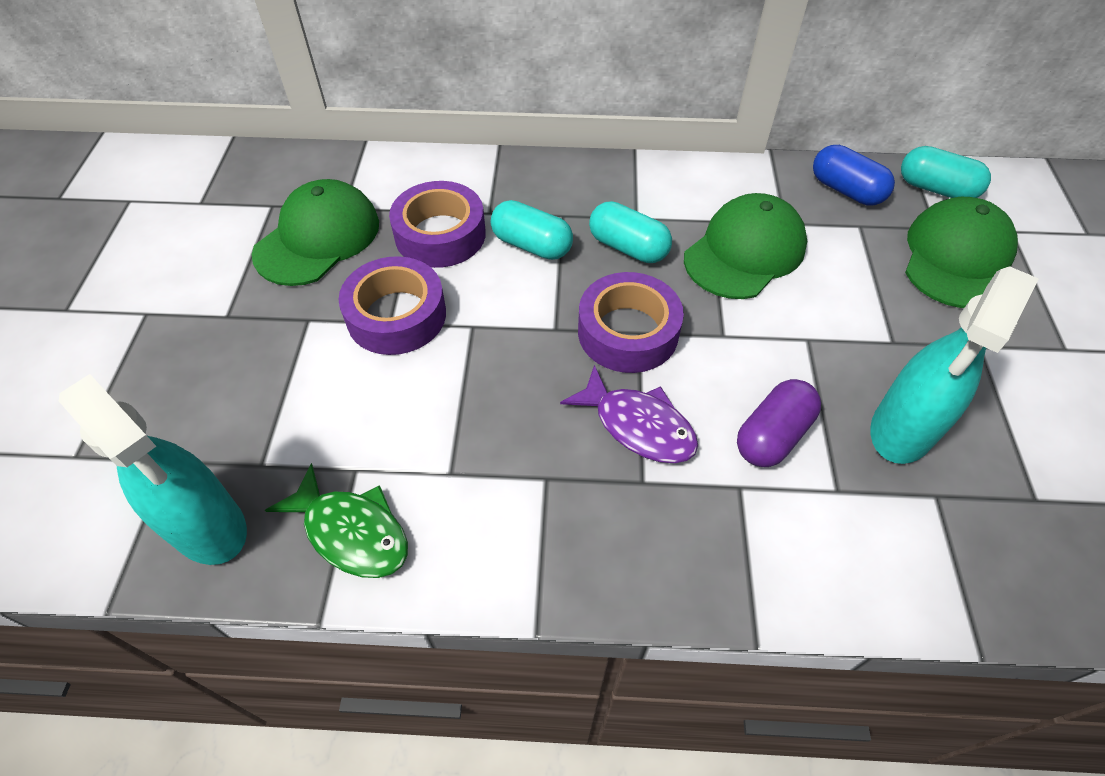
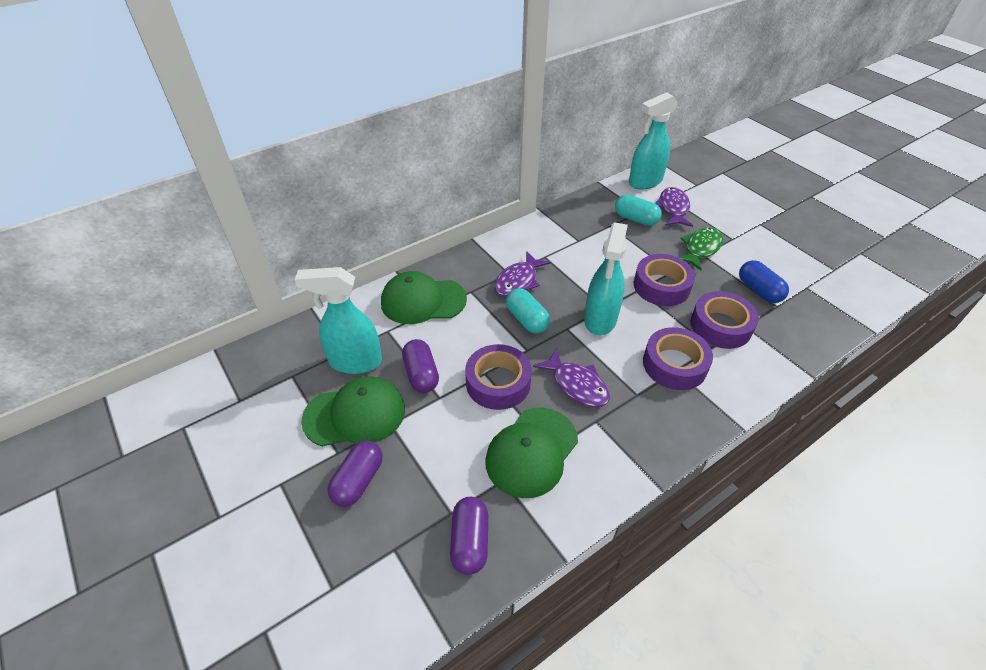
purple capsule: 1 -> 3
purple fish: 1 -> 3
purple tape: 3 -> 4
turquoise capsule: 3 -> 2
turquoise spray bottle: 2 -> 3

